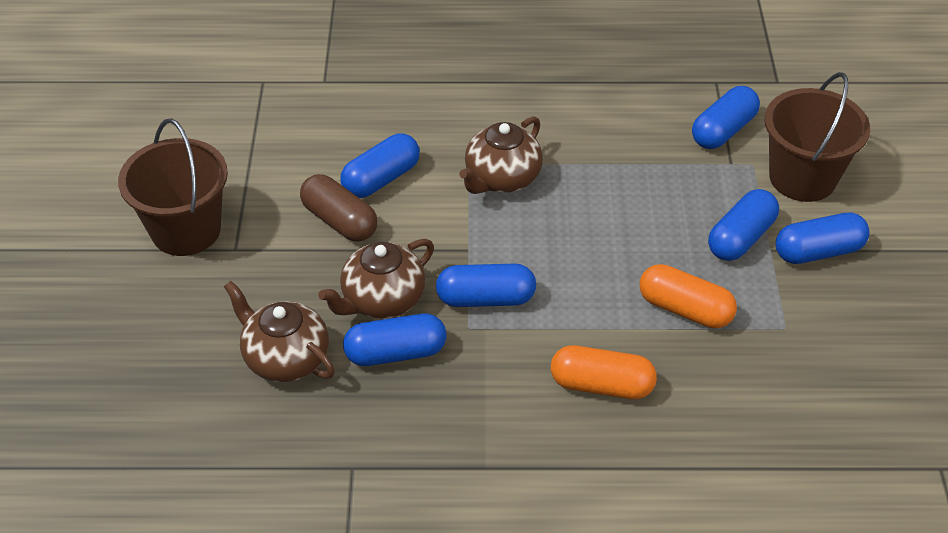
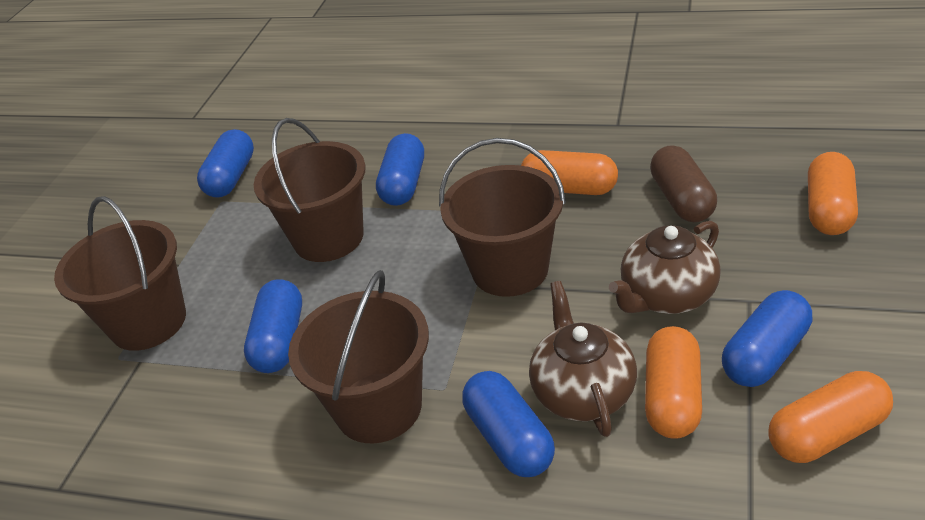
blue capsule: 6 -> 5
brown bucket: 2 -> 4
brown teapot: 3 -> 2
orange capsule: 2 -> 4

